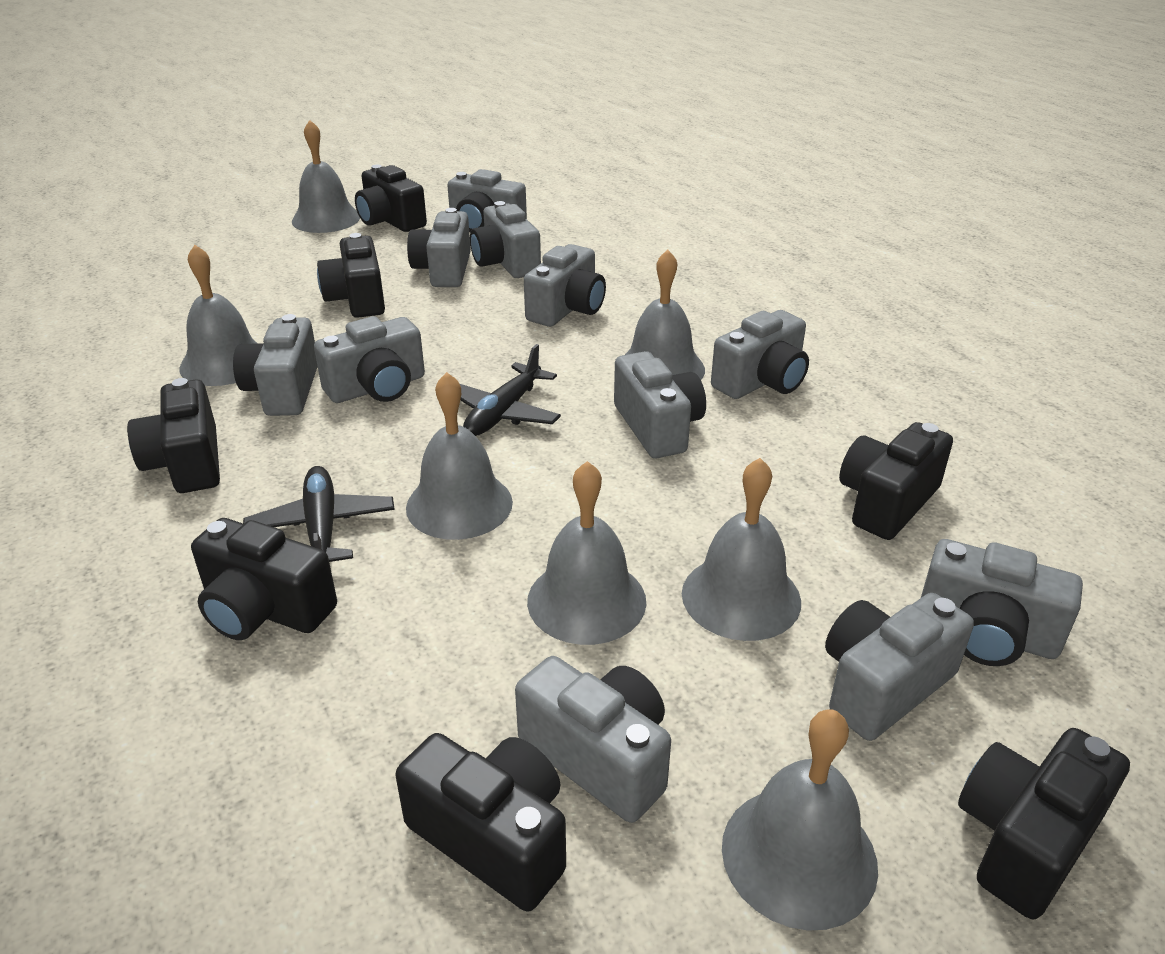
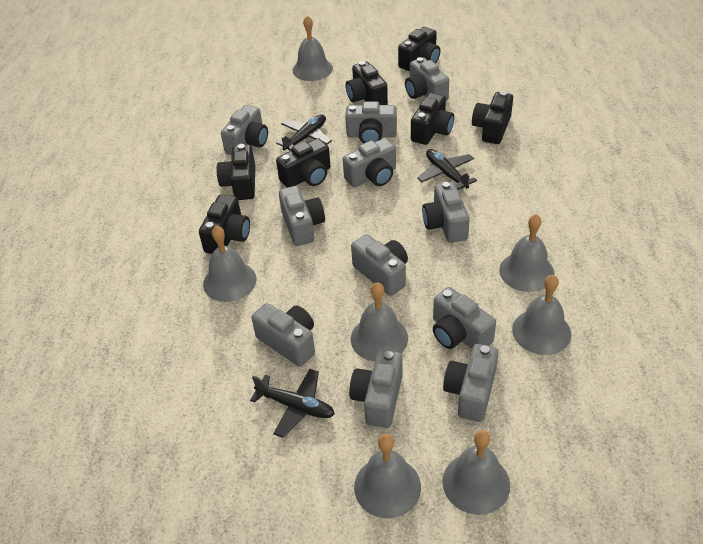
black plane: 2 -> 3

